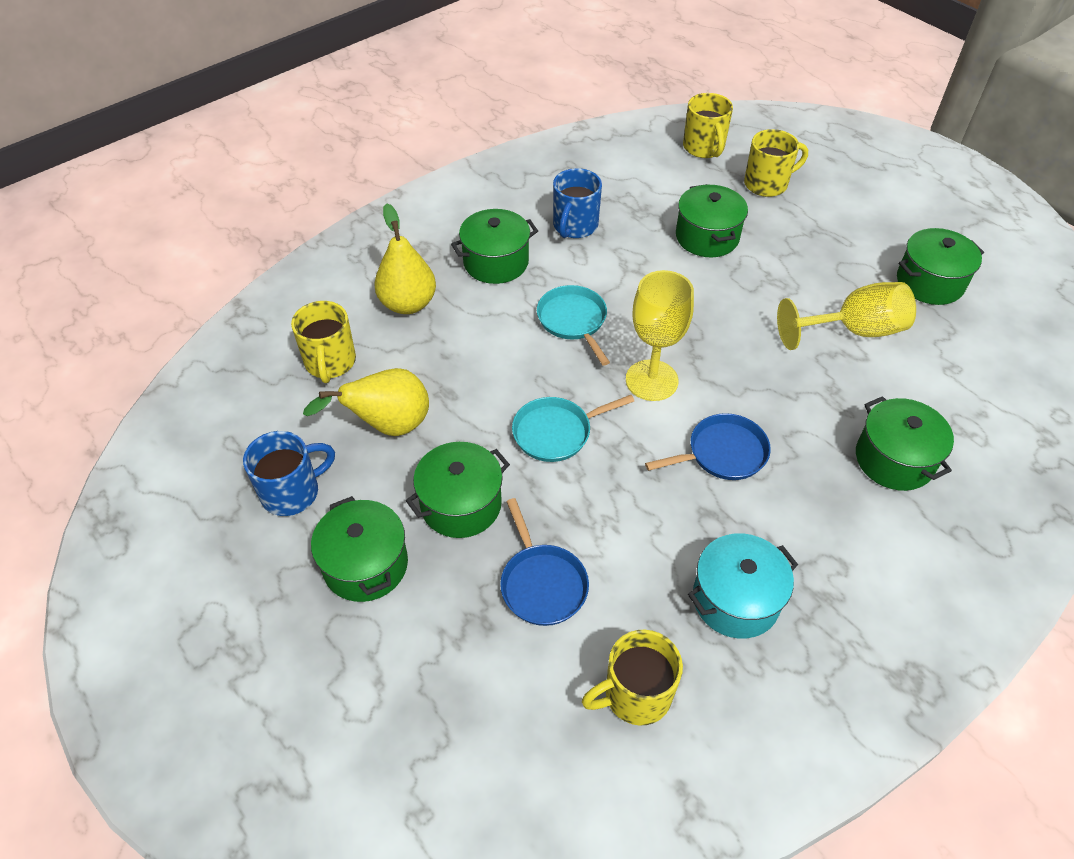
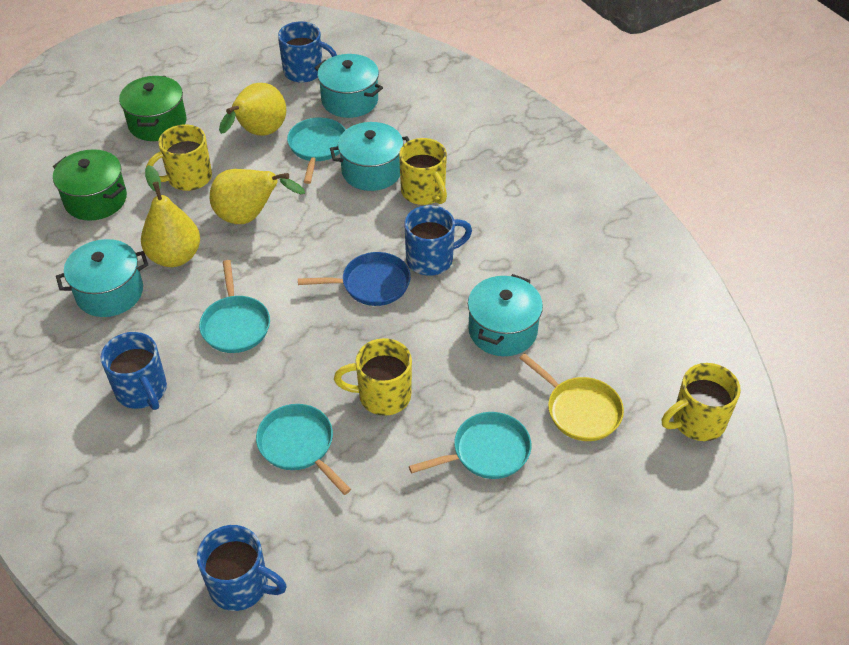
blue mug: 2 -> 4
blue pan: 2 -> 1
green pot: 6 -> 2
turquoise pan: 2 -> 4
turquoise pot: 1 -> 4
yellow goblet: 2 -> 0
yellow pan: 0 -> 1
yellow pear: 2 -> 3

